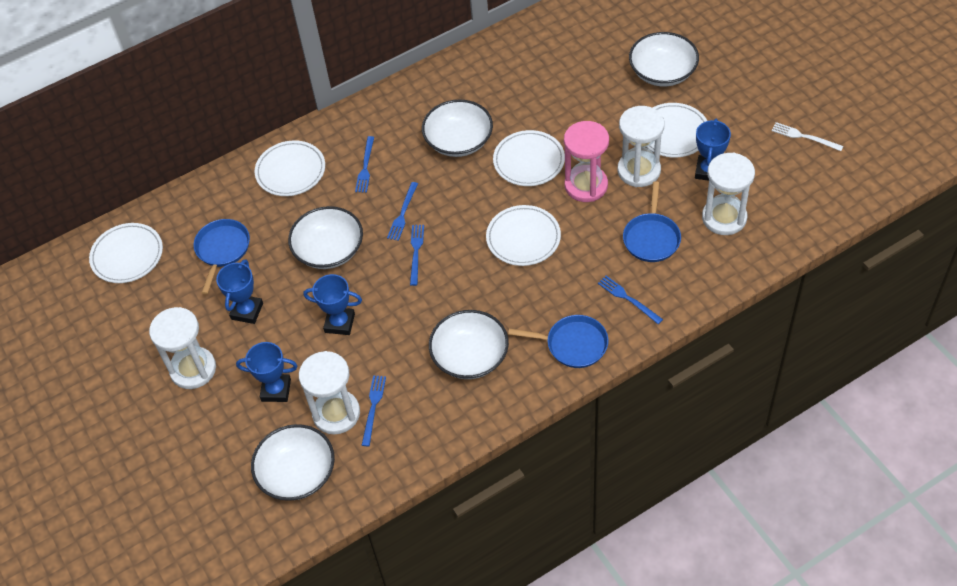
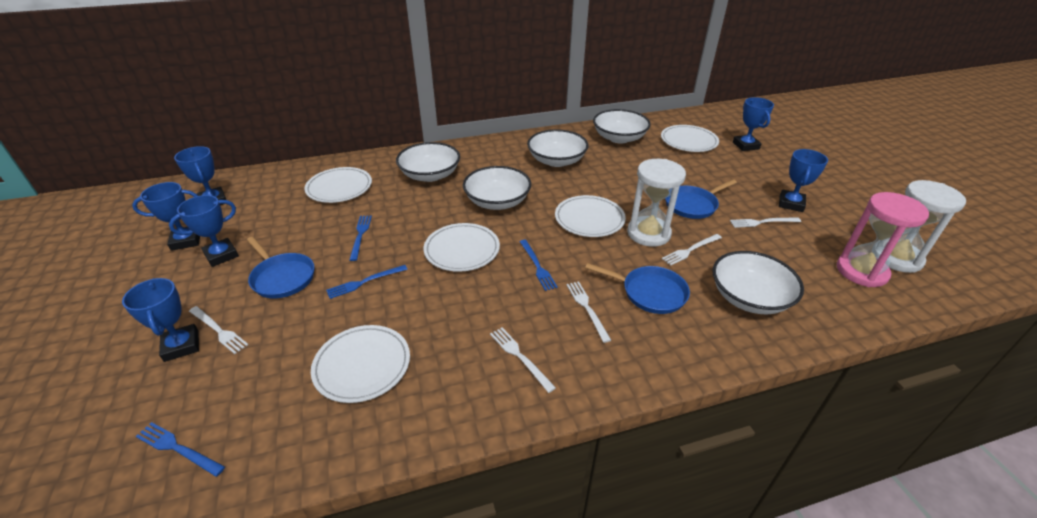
blue fork: 5 -> 4
blue trophy: 4 -> 6
white fork: 1 -> 5
white hourglass: 4 -> 2

